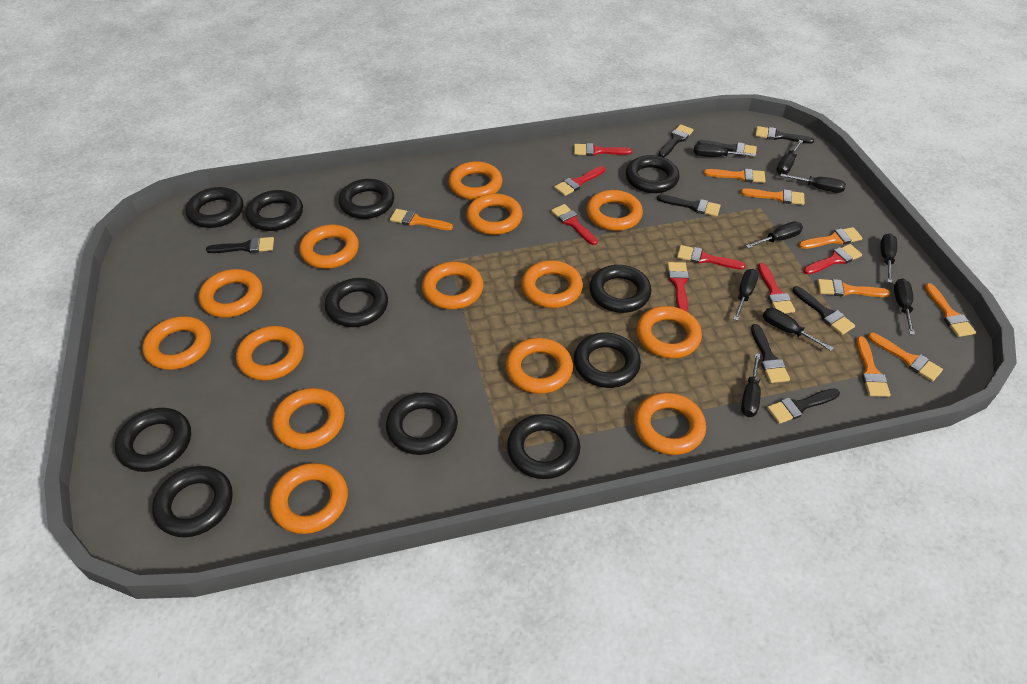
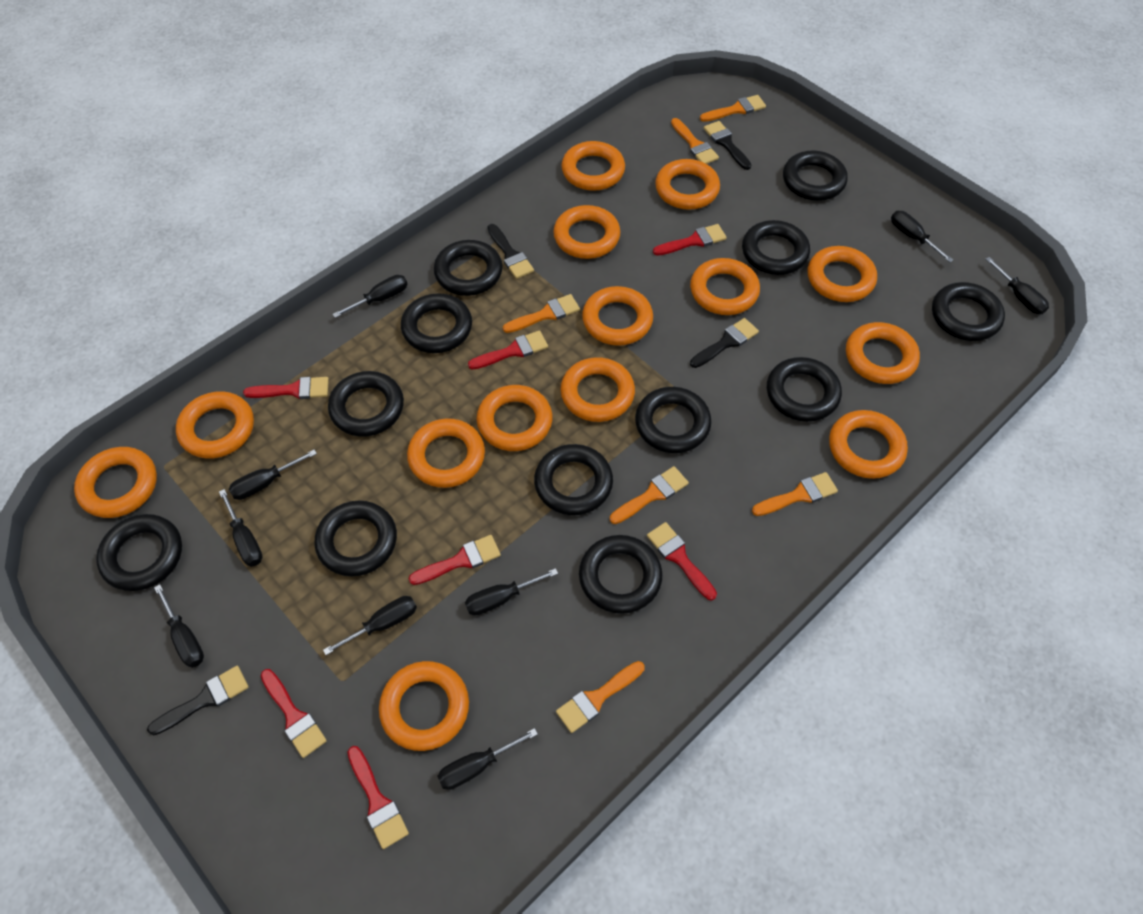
black brush: 8 -> 4
black ring: 11 -> 12
orange brush: 8 -> 6

